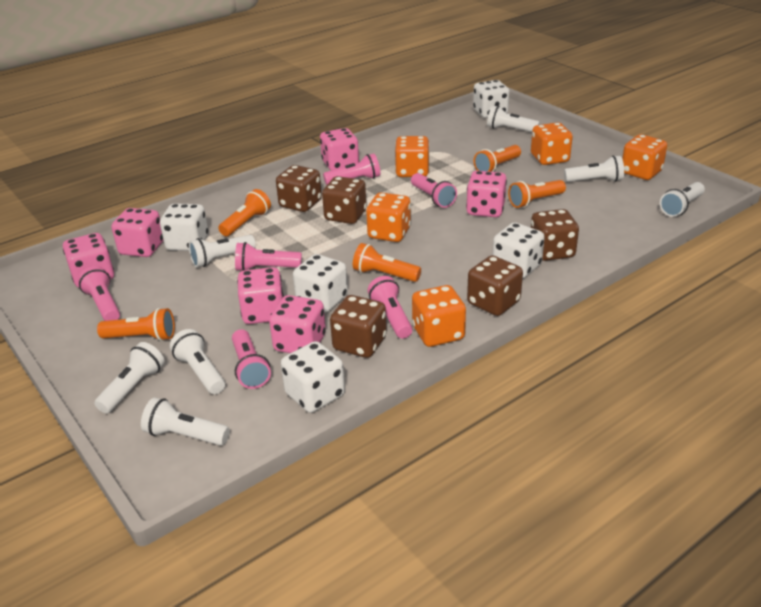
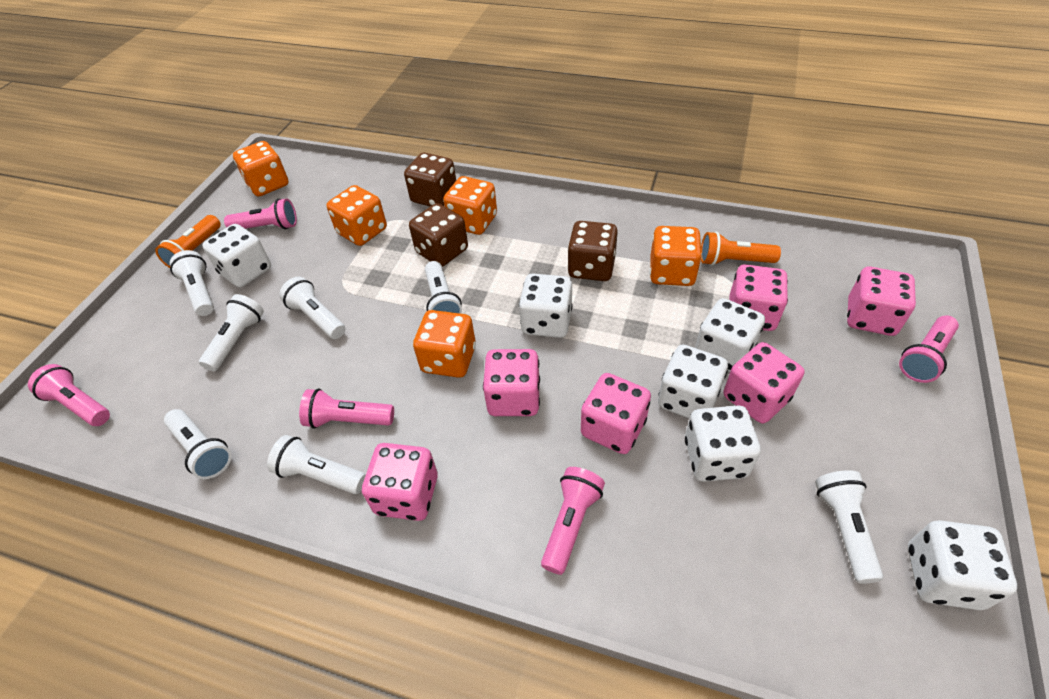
brown dice: 5 -> 3
orange flashlight: 5 -> 2
pink flashlight: 6 -> 5
white dice: 5 -> 6

